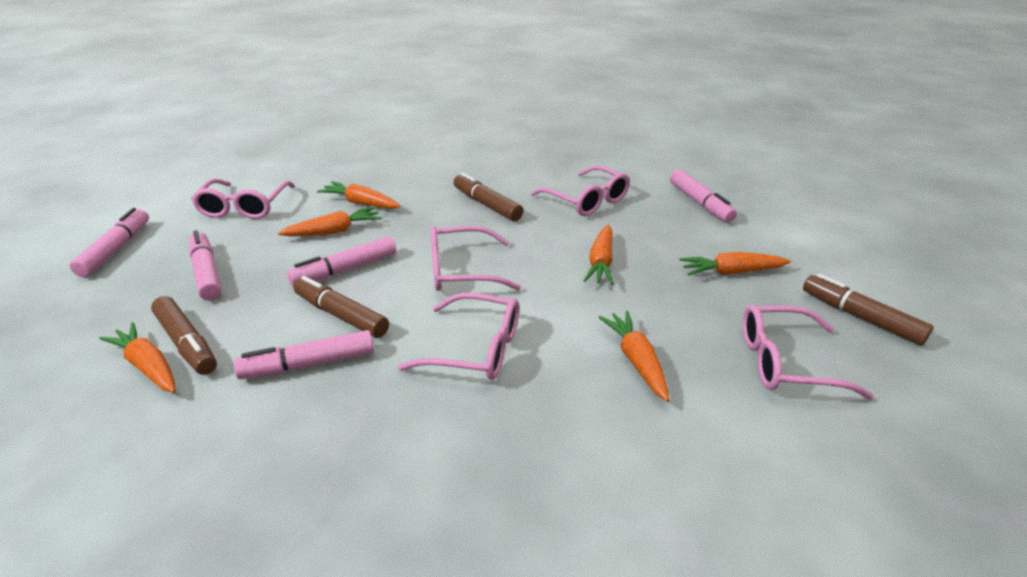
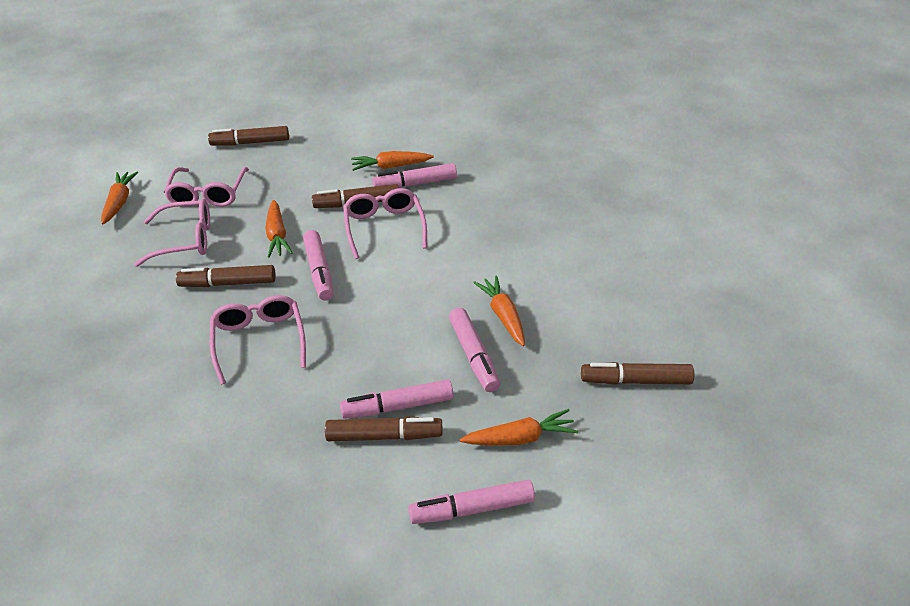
brown marker: 4 -> 5
orange carrot: 6 -> 5
pink glasses: 5 -> 4

